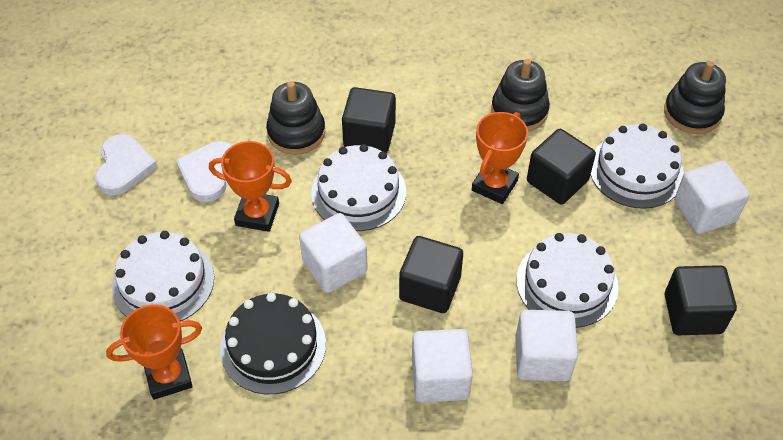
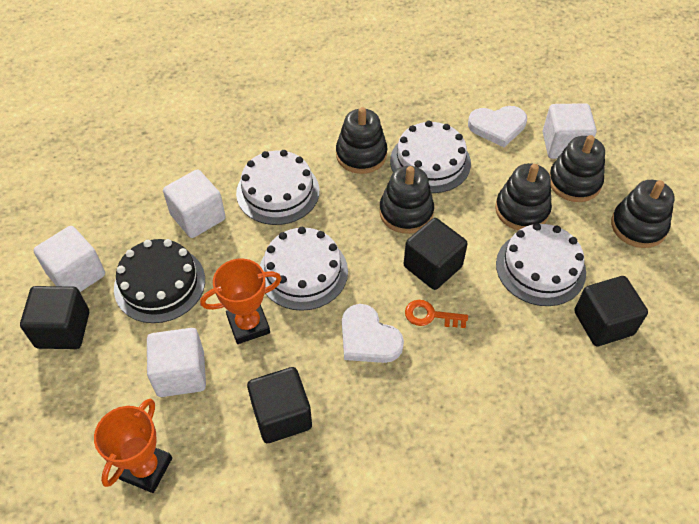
black stacking toy: 3 -> 5
orange key: 0 -> 1
orange trophy: 3 -> 2

